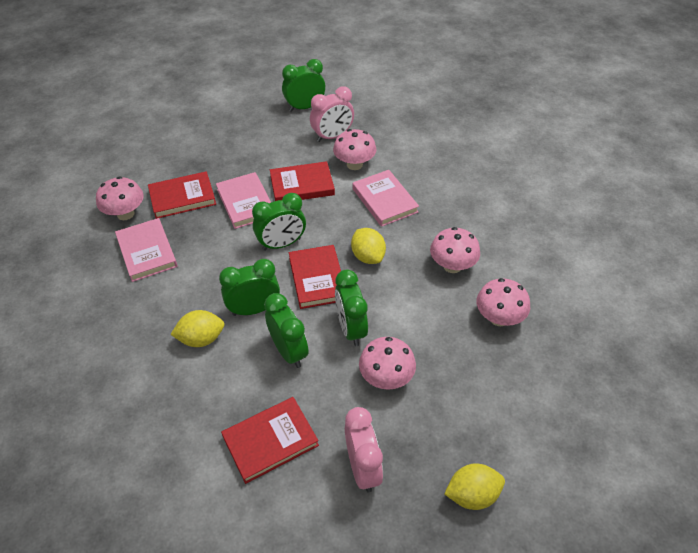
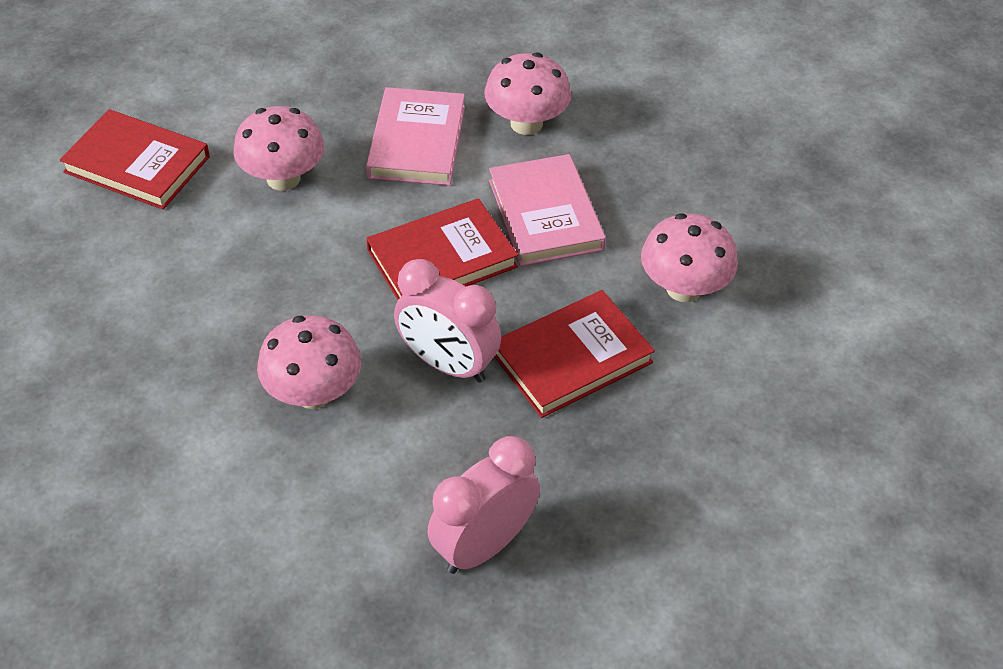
green clock: 5 -> 0
pink book: 3 -> 2
pink mushroom: 5 -> 4
red book: 4 -> 3
yellow lemon: 3 -> 0

